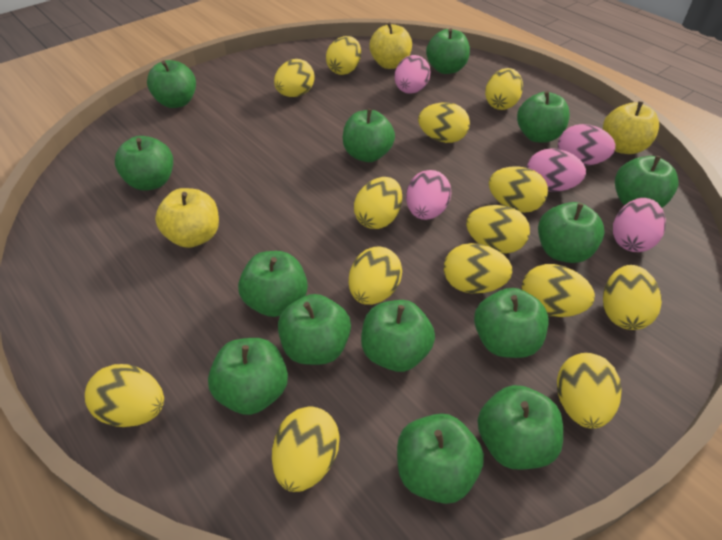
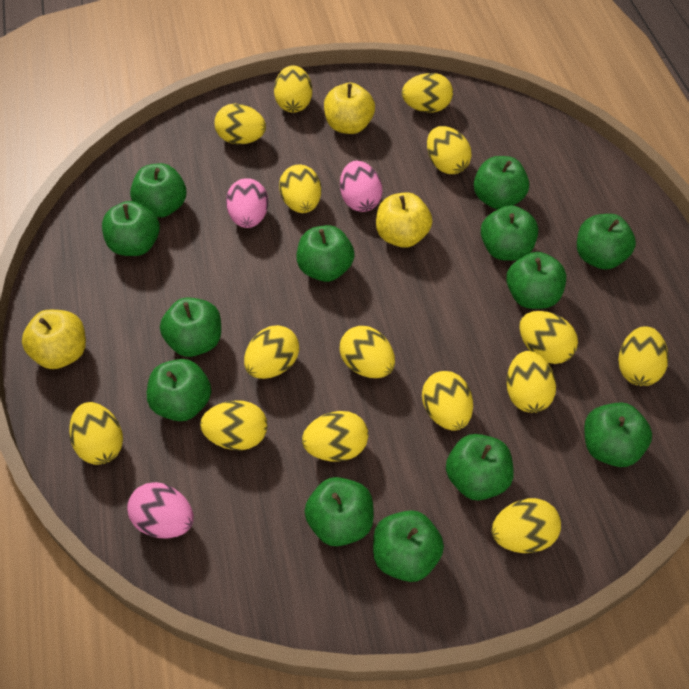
green apple: 14 -> 13
pink egg: 5 -> 3
yellow egg: 14 -> 15

